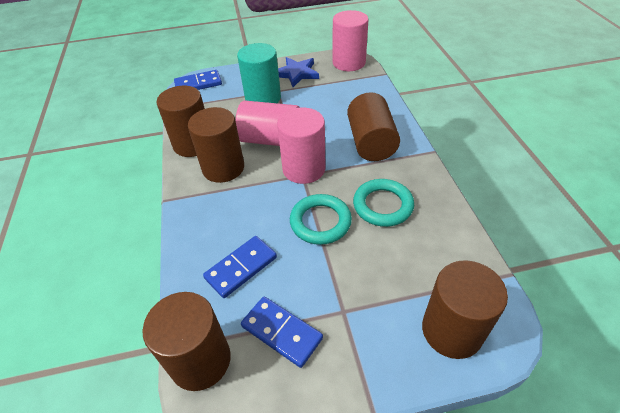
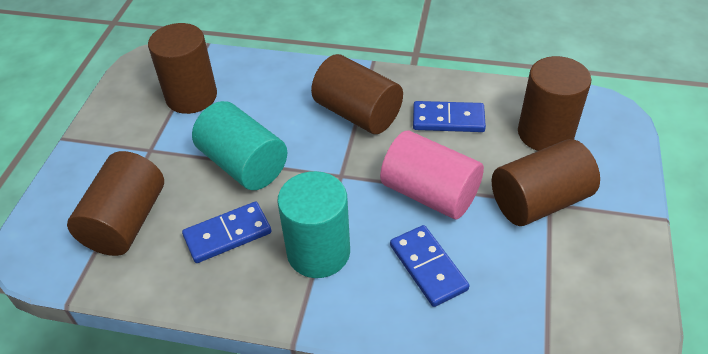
blue star: 1 -> 0
pink cylinder: 3 -> 1
turquoise cylinder: 1 -> 2
turquoise ring: 2 -> 0

